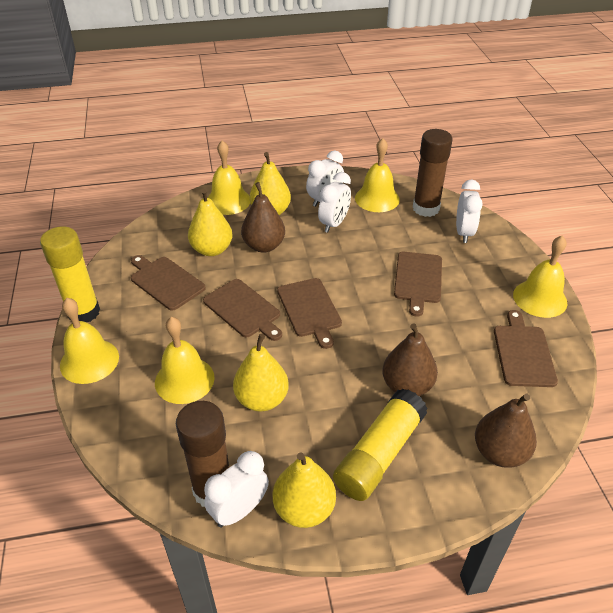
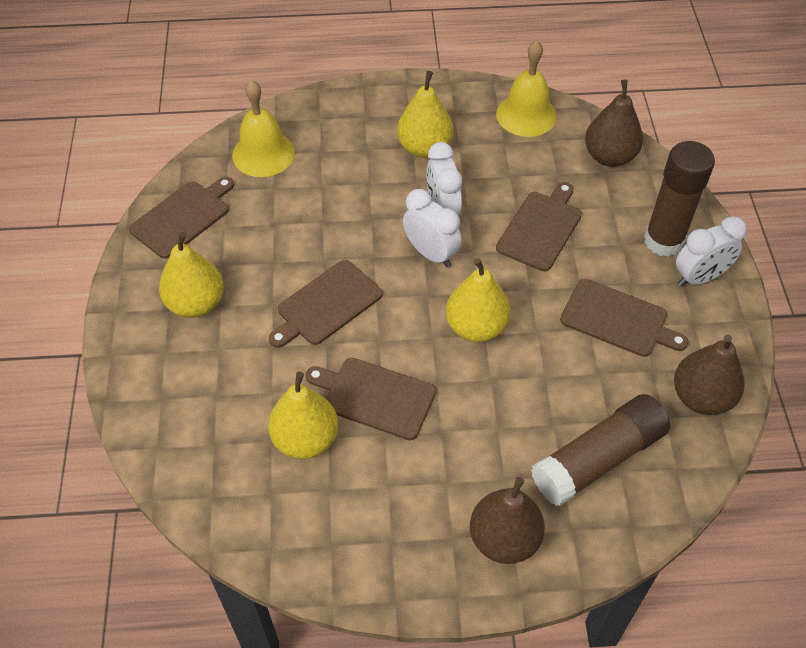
white clock: 4 -> 3
yellow bell: 5 -> 2
yellow glue stick: 2 -> 0

